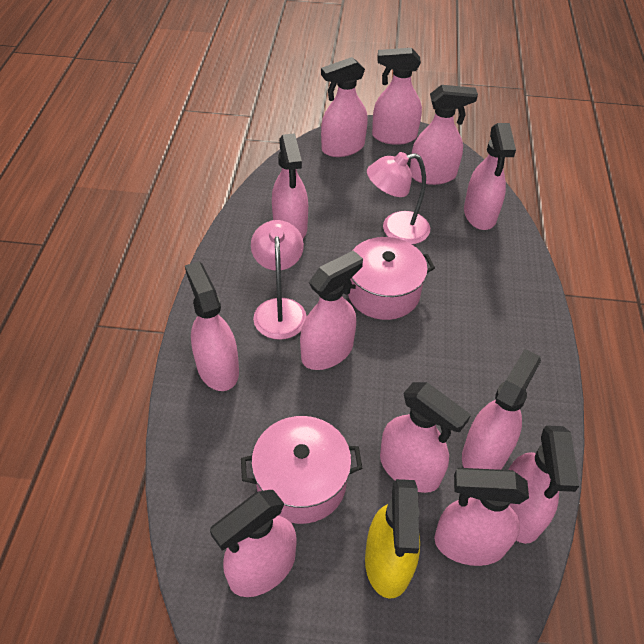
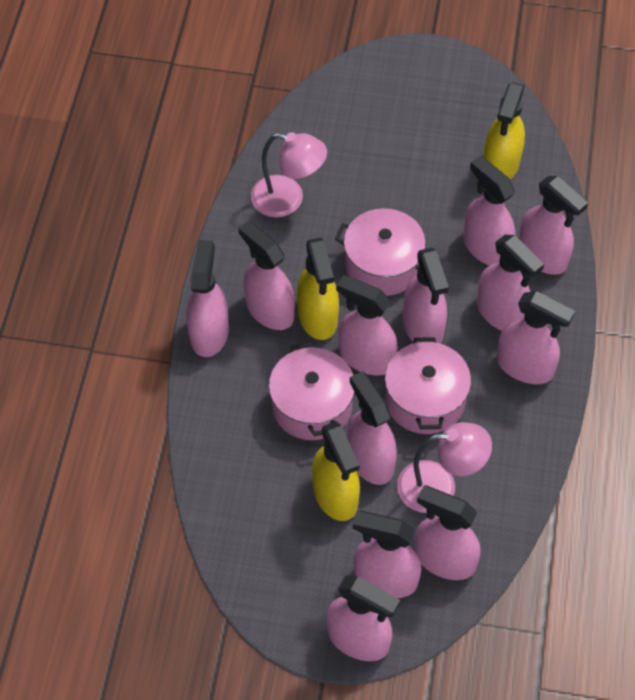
pink pot: 2 -> 3
yellow spray bottle: 1 -> 3

